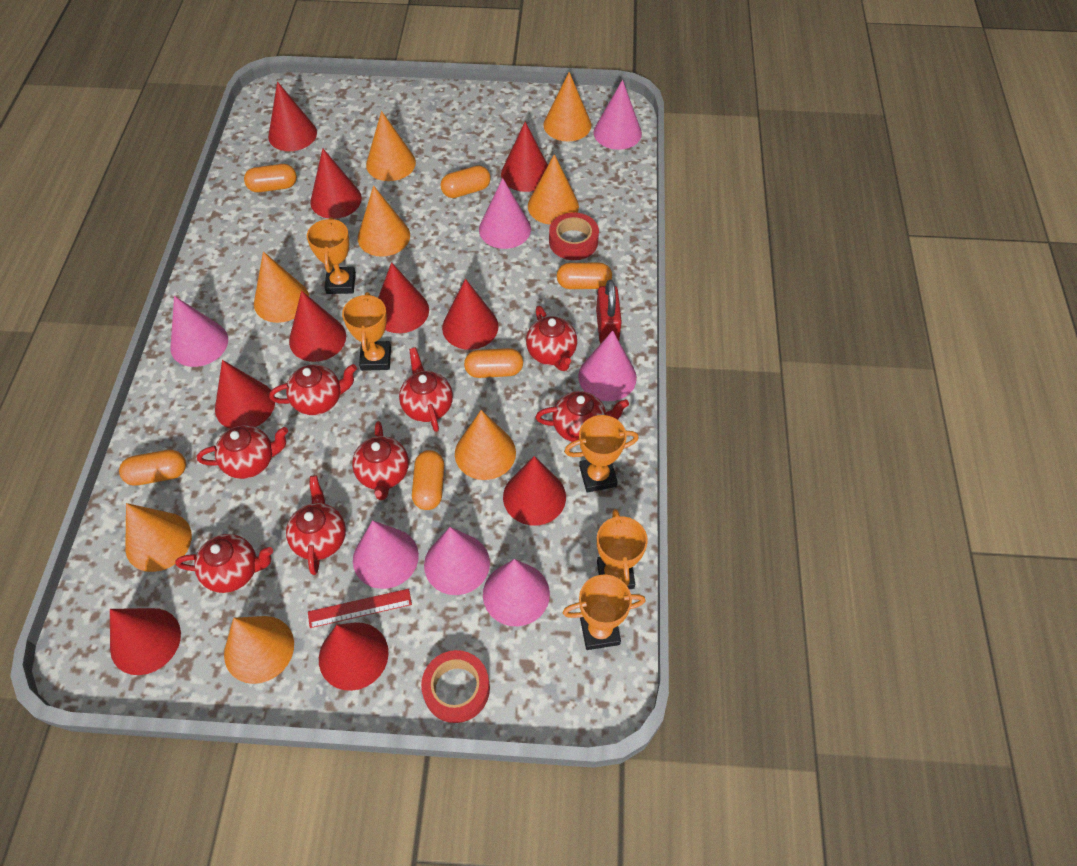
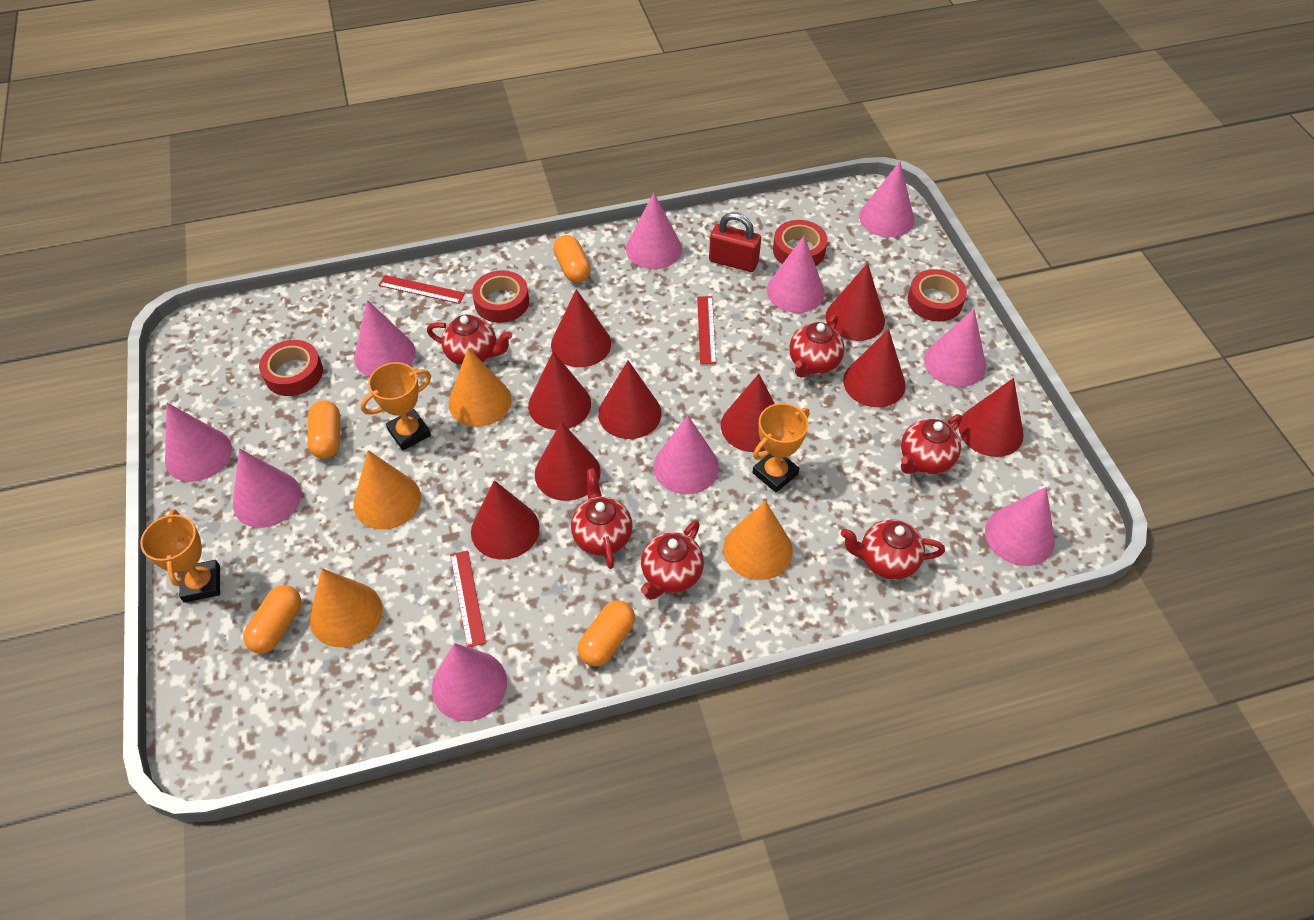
orange capsule: 6 -> 4
orange cone: 8 -> 4
orange trophy: 5 -> 3
pink cone: 7 -> 10
red cone: 10 -> 9
red ruler: 1 -> 3
red tape: 2 -> 4
red teapot: 8 -> 6

